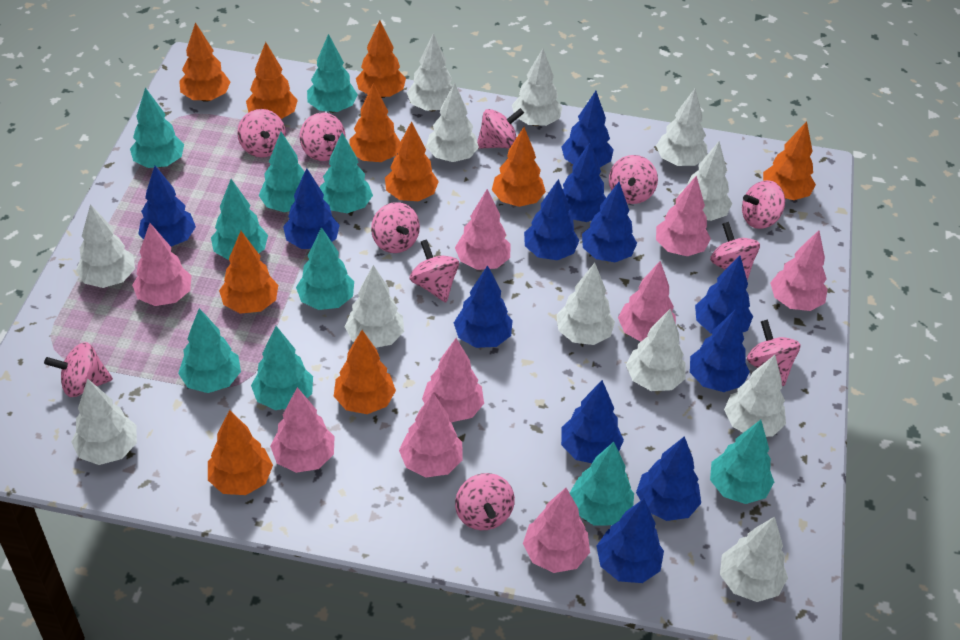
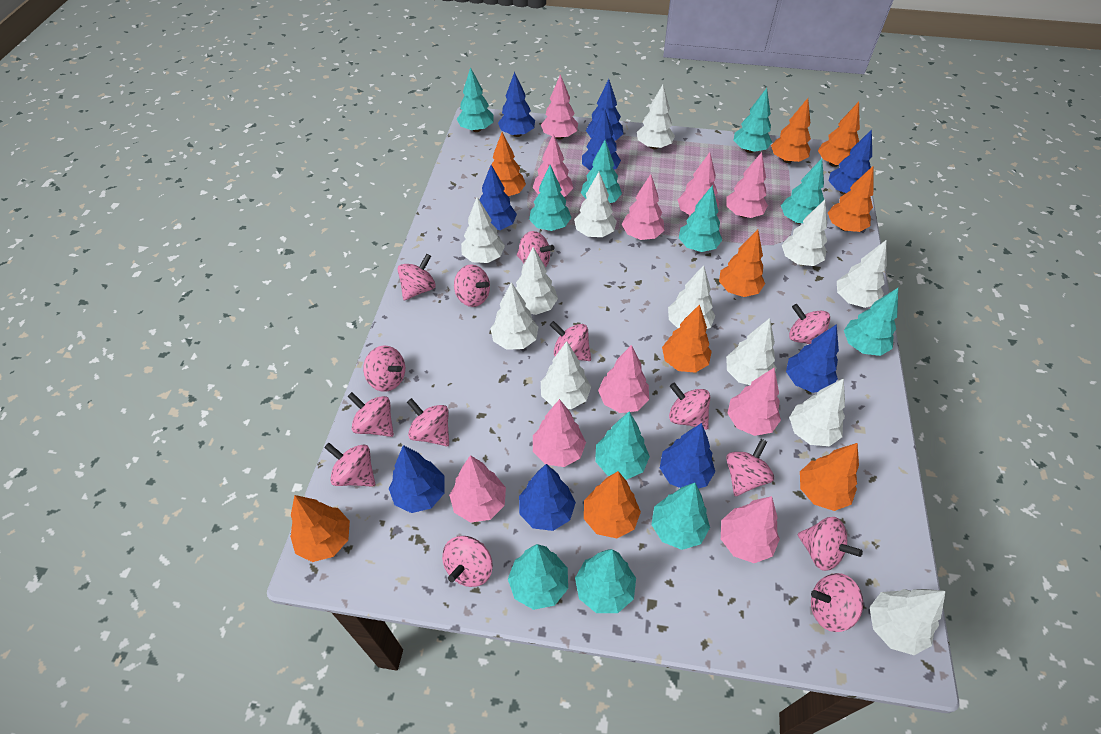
blue tree: 12 -> 9
orange tree: 10 -> 9
pink spinning top: 11 -> 14
pink tree: 9 -> 10
turquoise tree: 10 -> 11

